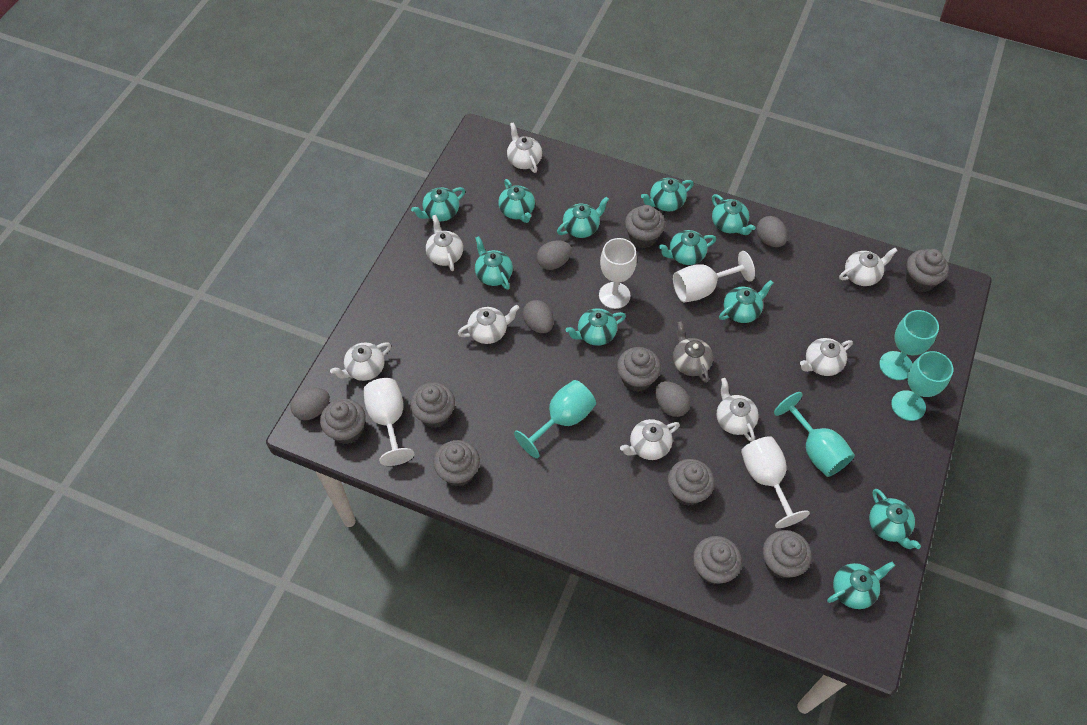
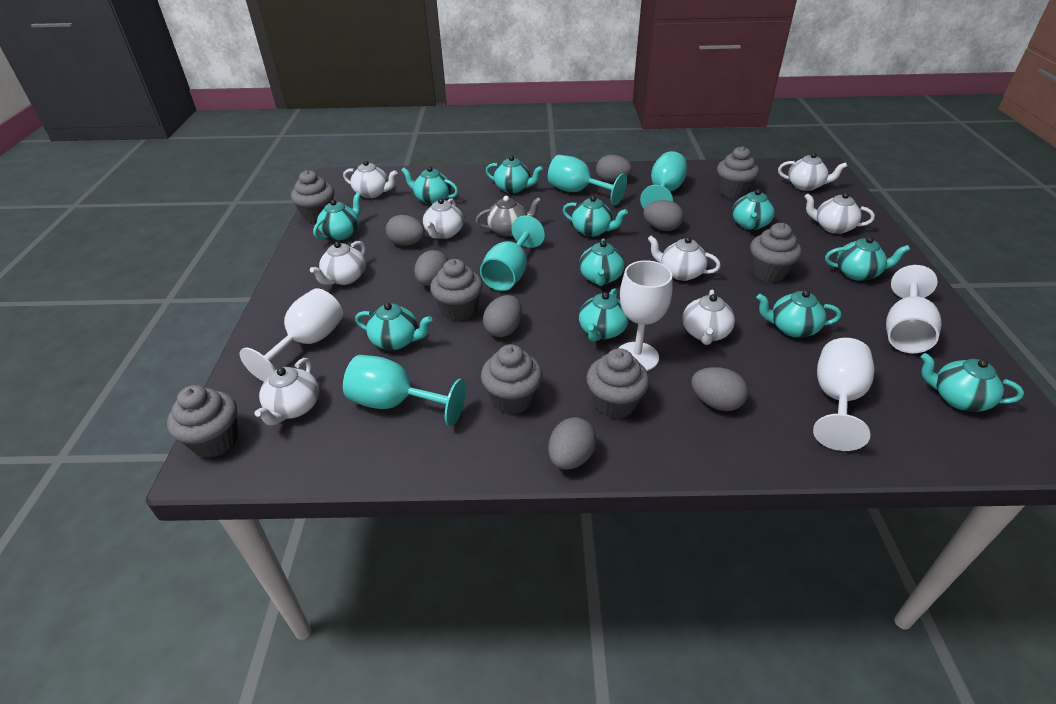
grey cupcake: 9 -> 7
grey egg: 5 -> 7

